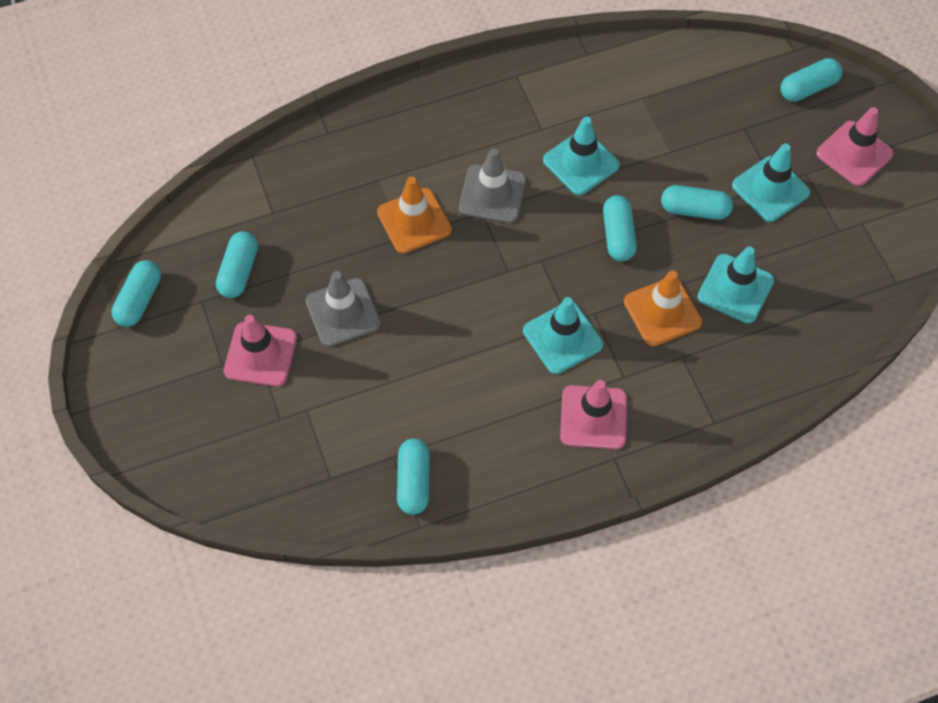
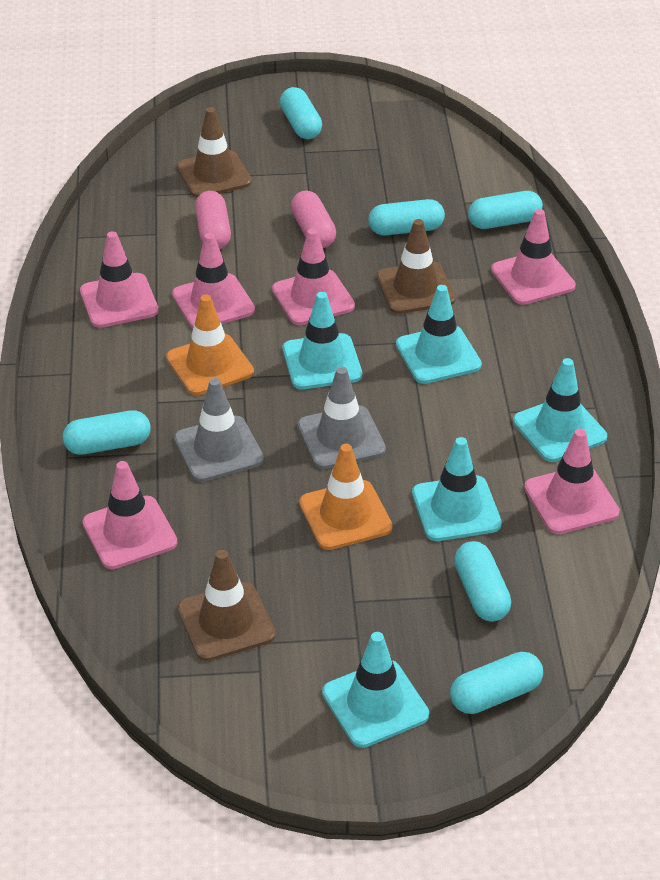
brown traffic cone: 0 -> 3
pink capsule: 0 -> 2
pink traffic cone: 3 -> 6
turquoise traffic cone: 4 -> 5

